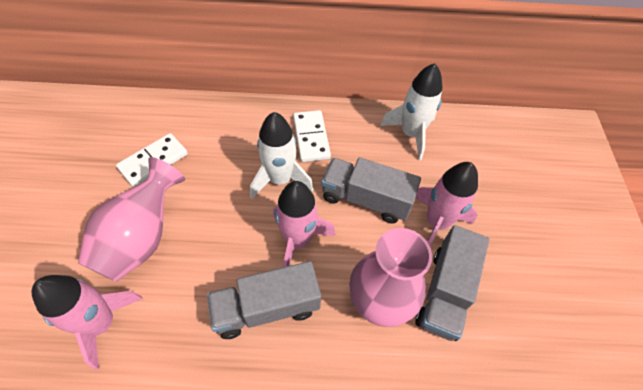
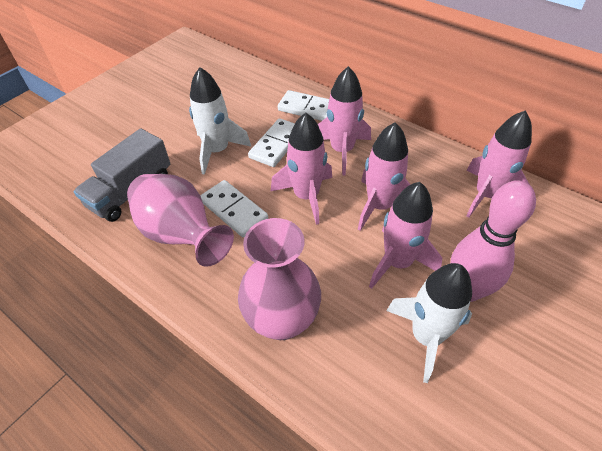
grey truck: 3 -> 1
pink bowling pin: 0 -> 1
pink rocket: 3 -> 5
white domino: 2 -> 3

